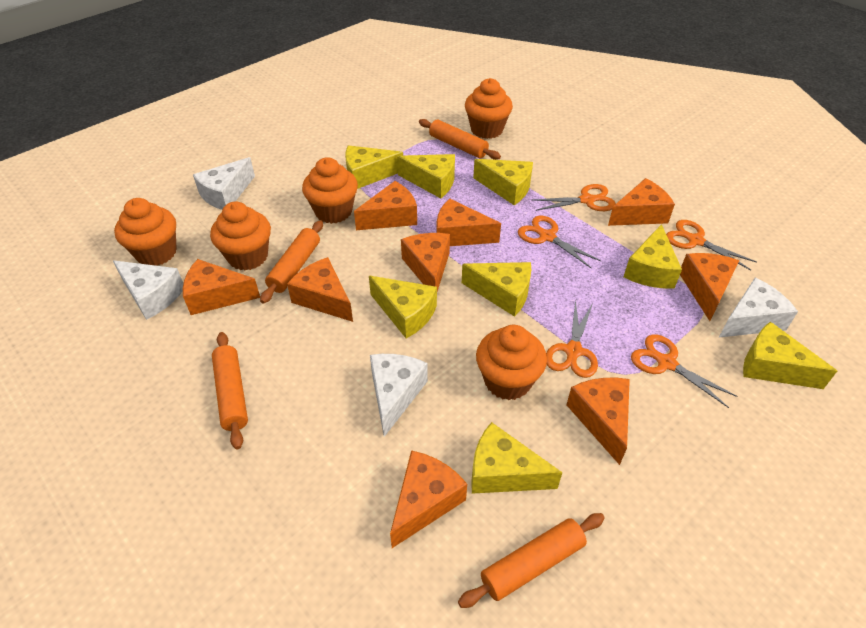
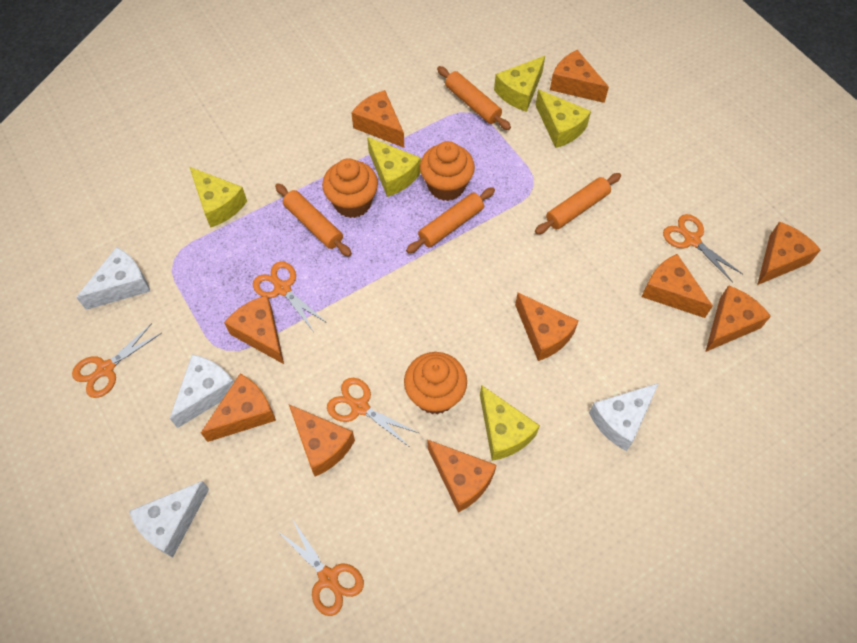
orange cheese: 9 -> 10
orange cupcake: 5 -> 3
yellow cheese: 8 -> 5

